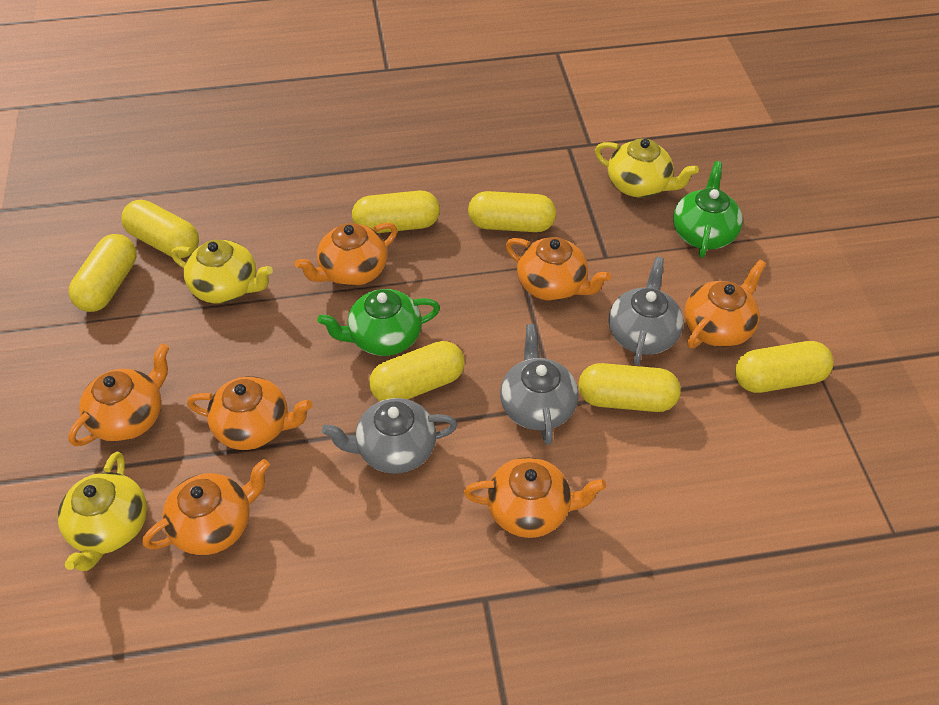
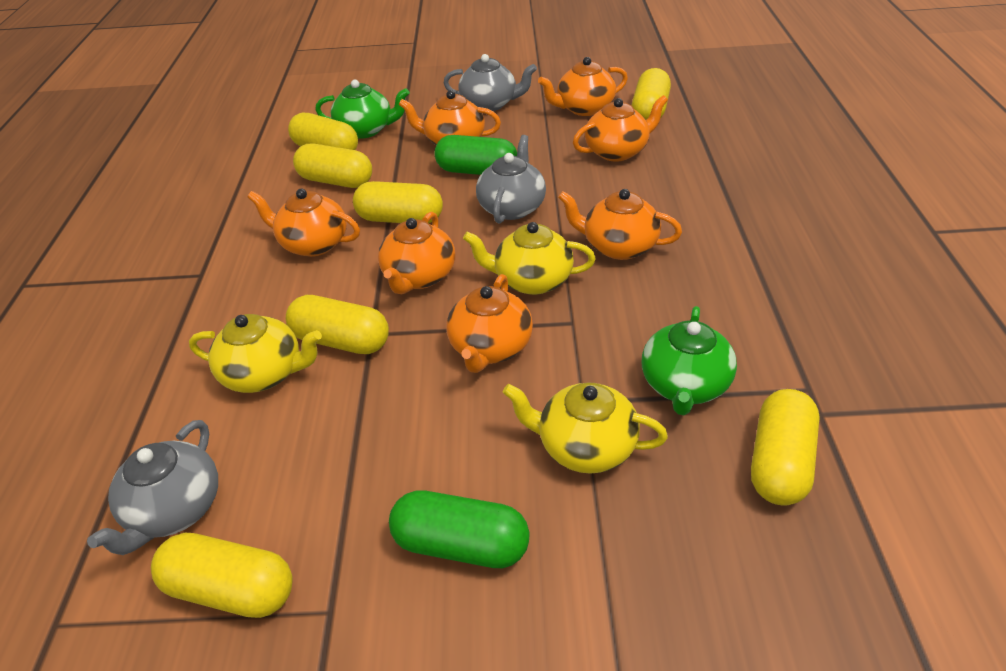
green capsule: 0 -> 2

